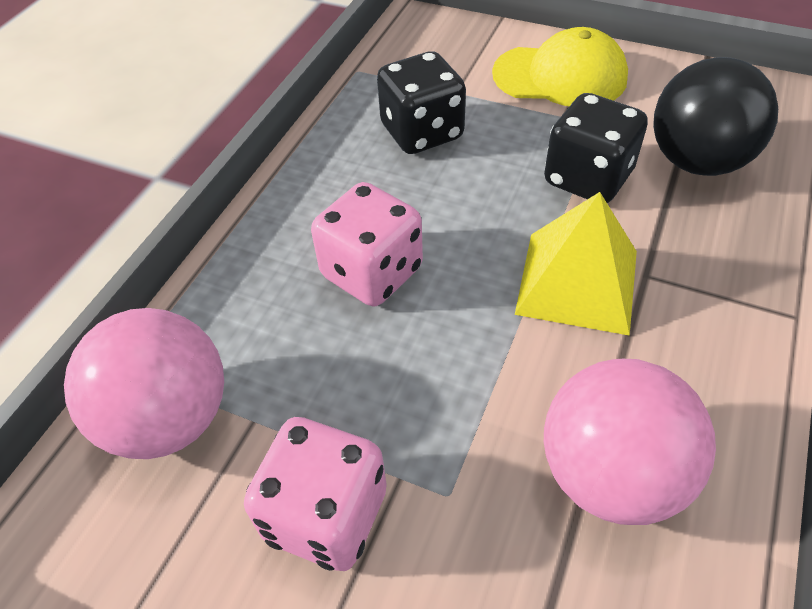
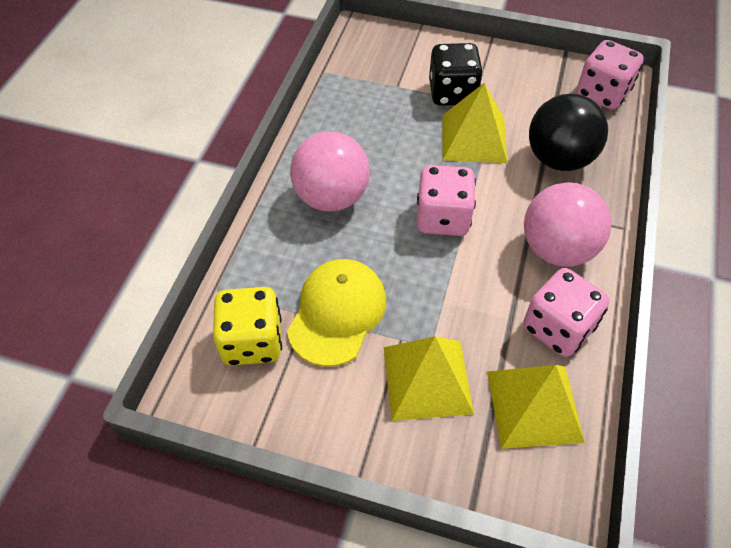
black dice: 2 -> 1
pink dice: 2 -> 3
yellow dice: 0 -> 1
yellow pyramid: 1 -> 3

